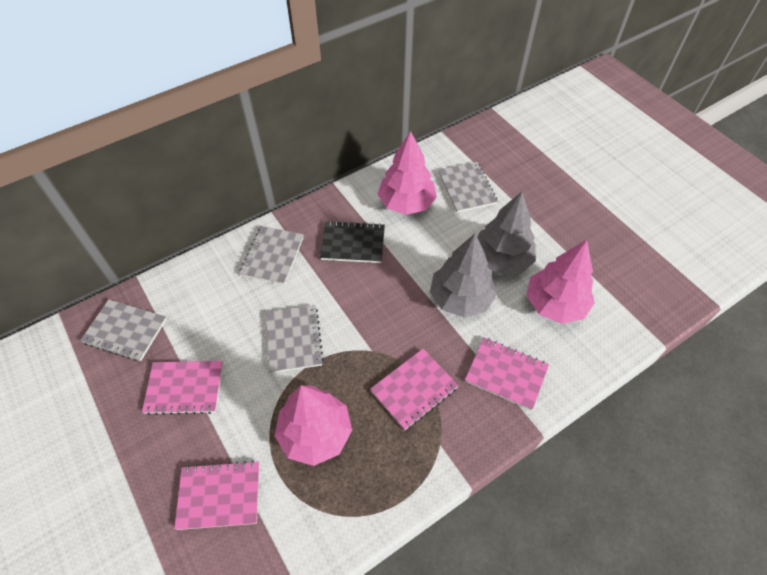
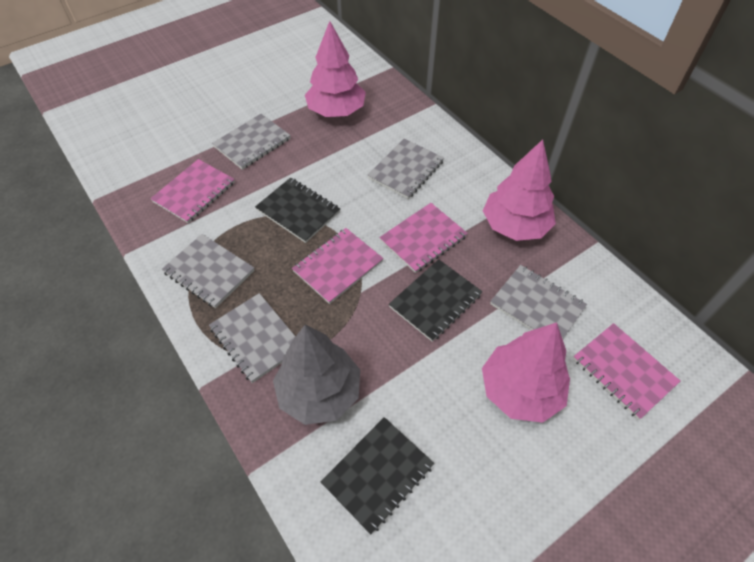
black notebook: 1 -> 3
grey notebook: 4 -> 5
grey tree: 2 -> 1

